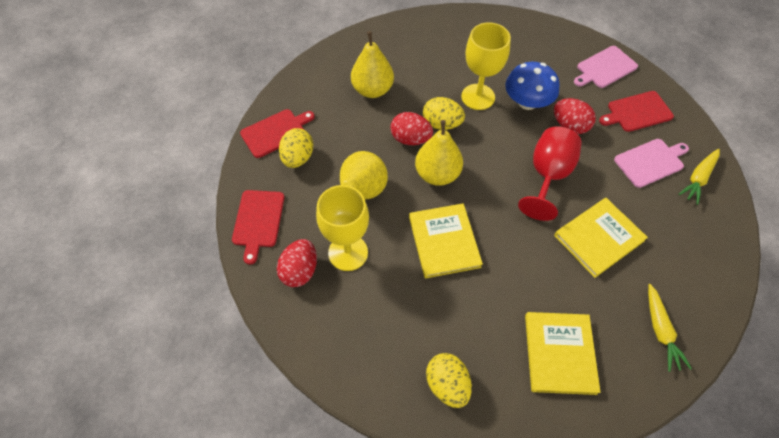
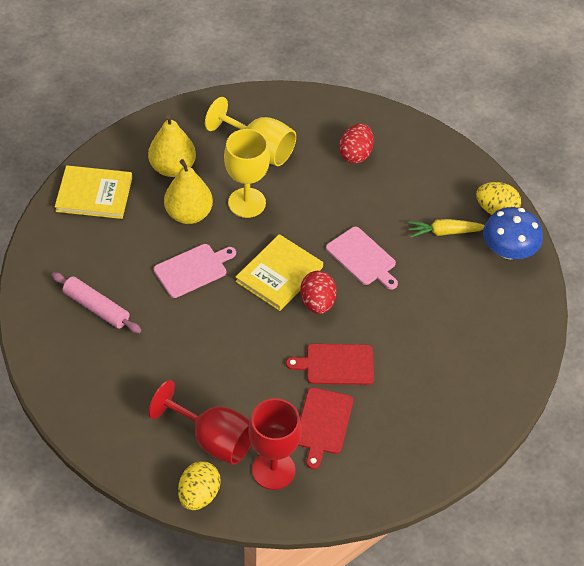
pink rolling pin: 0 -> 1
red cutting board: 3 -> 2
red egg: 3 -> 2
red goblet: 1 -> 2
yellow book: 3 -> 2
yellow carrot: 2 -> 1
yellow egg: 3 -> 2
yellow pear: 3 -> 2

